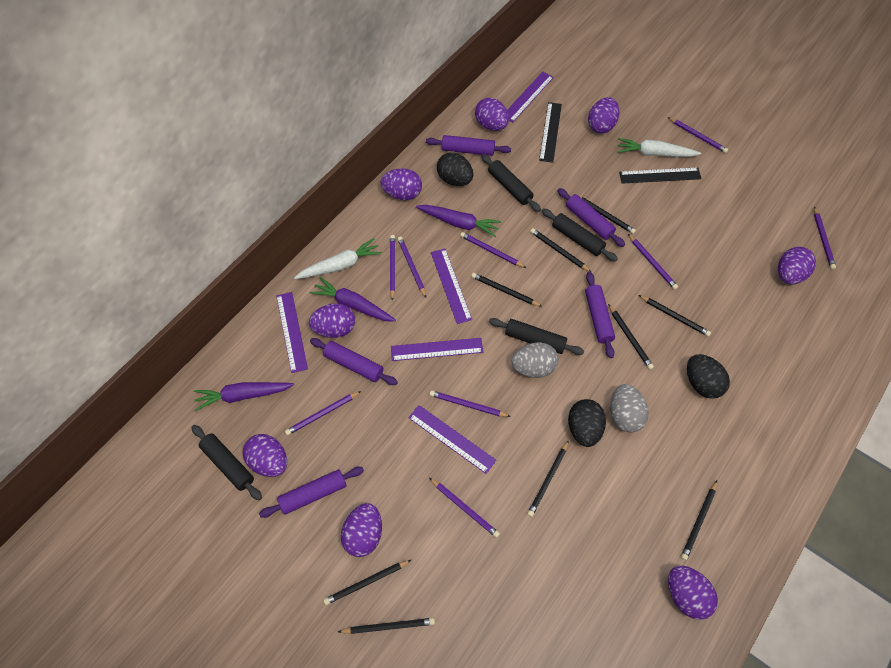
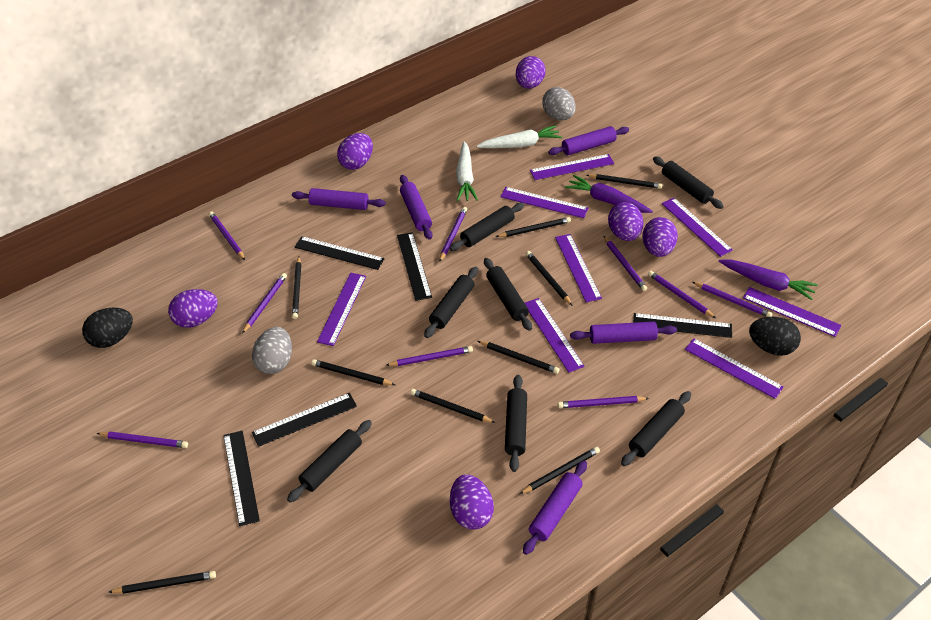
black egg: 3 -> 2
black rolling pin: 4 -> 7
black ruler: 2 -> 5
purple carrot: 3 -> 2
purple egg: 8 -> 6
purple ruler: 5 -> 8

